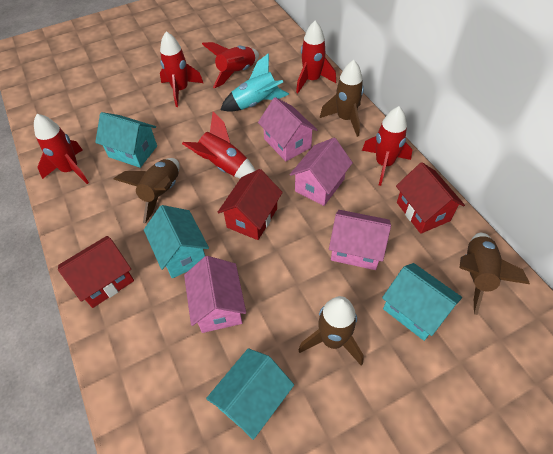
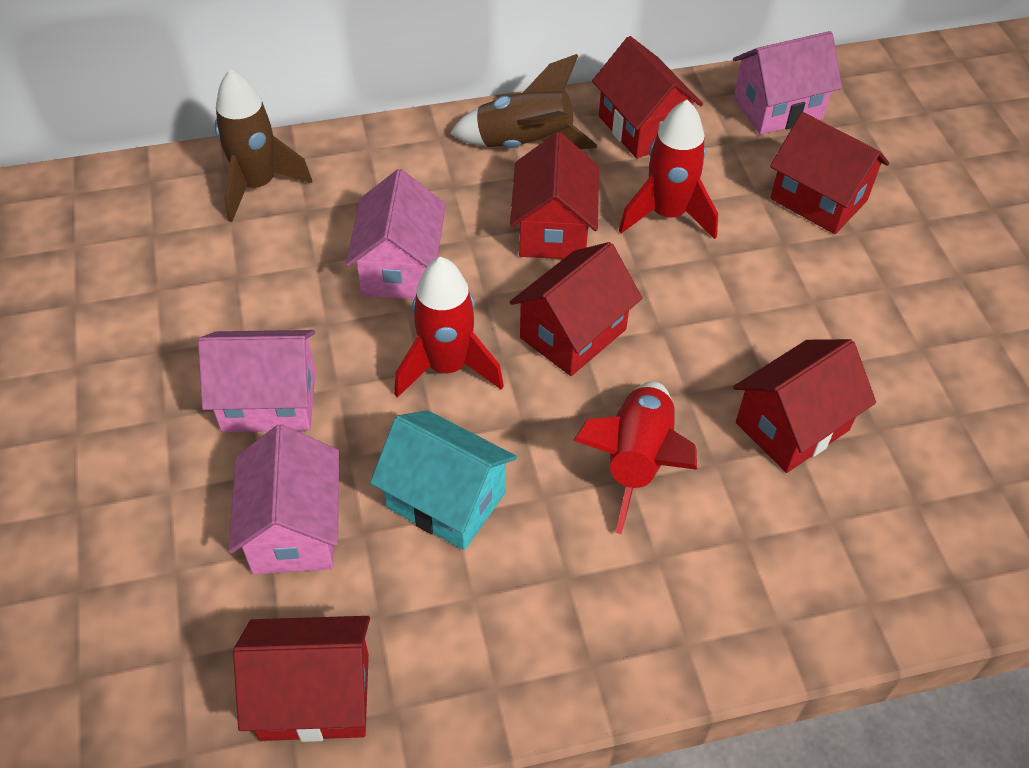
brown rocket: 4 -> 2
red house: 3 -> 6
red rocket: 6 -> 3
turquoise house: 4 -> 1
turquoise rocket: 1 -> 0

